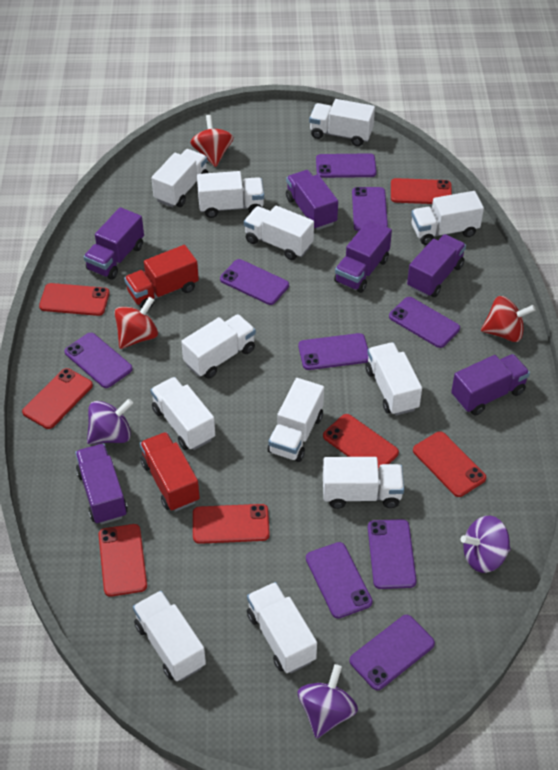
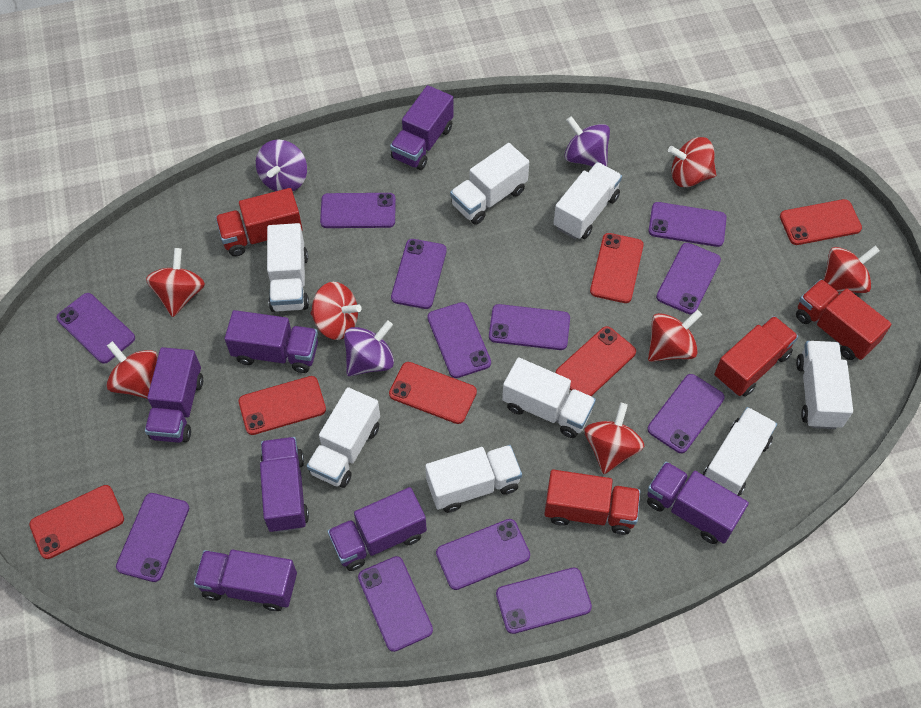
purple phone: 9 -> 12
purple truck: 6 -> 7
red phone: 7 -> 6
red spinning top: 3 -> 7
red truck: 2 -> 4
white truck: 12 -> 8

